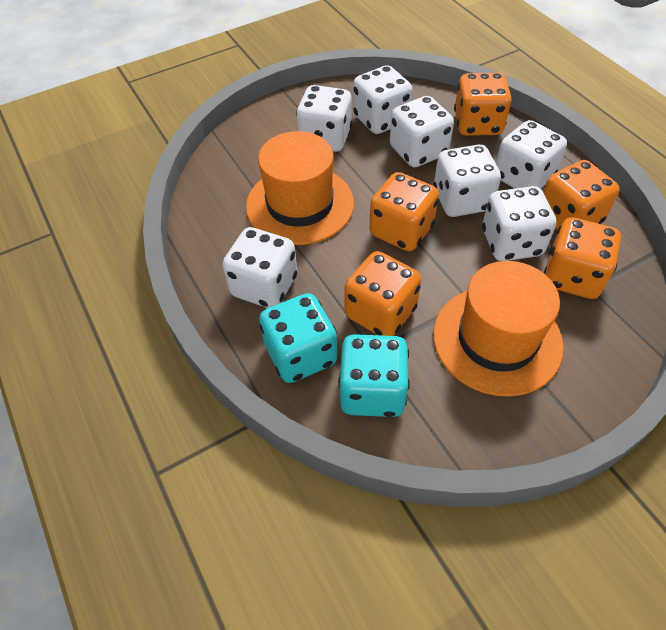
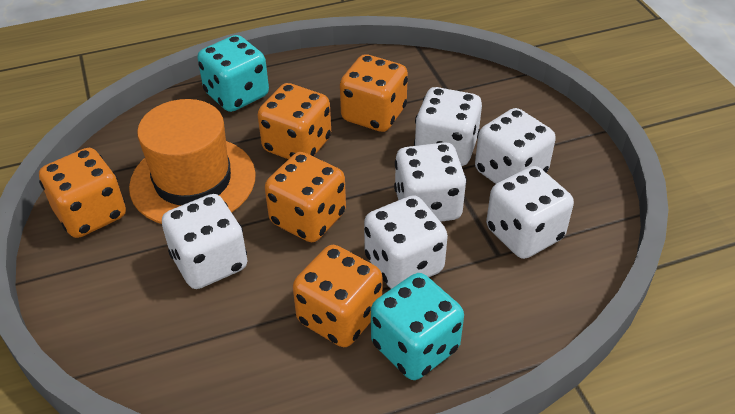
orange hat: 2 -> 1
white dice: 7 -> 6

